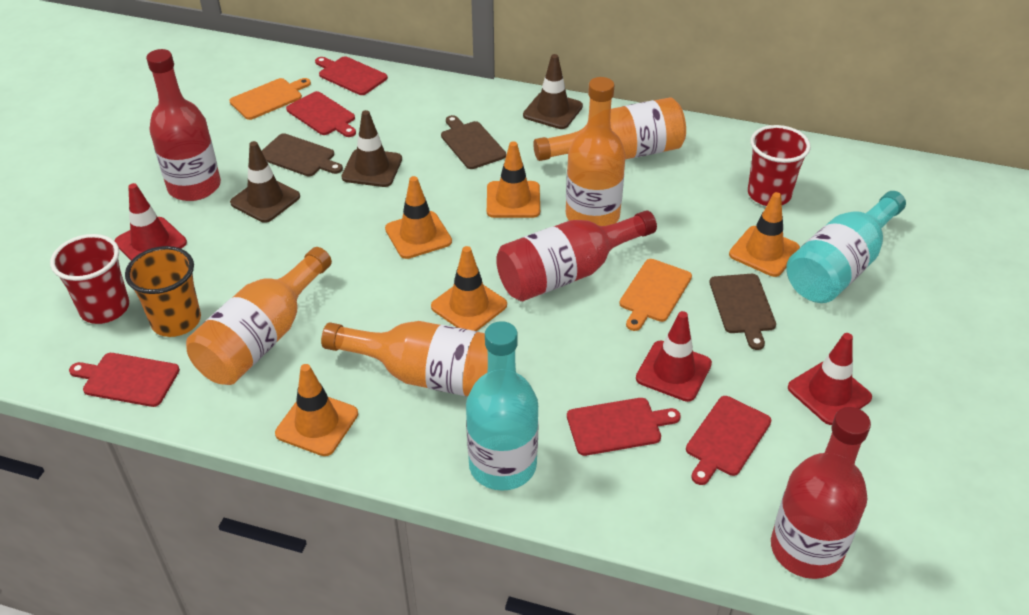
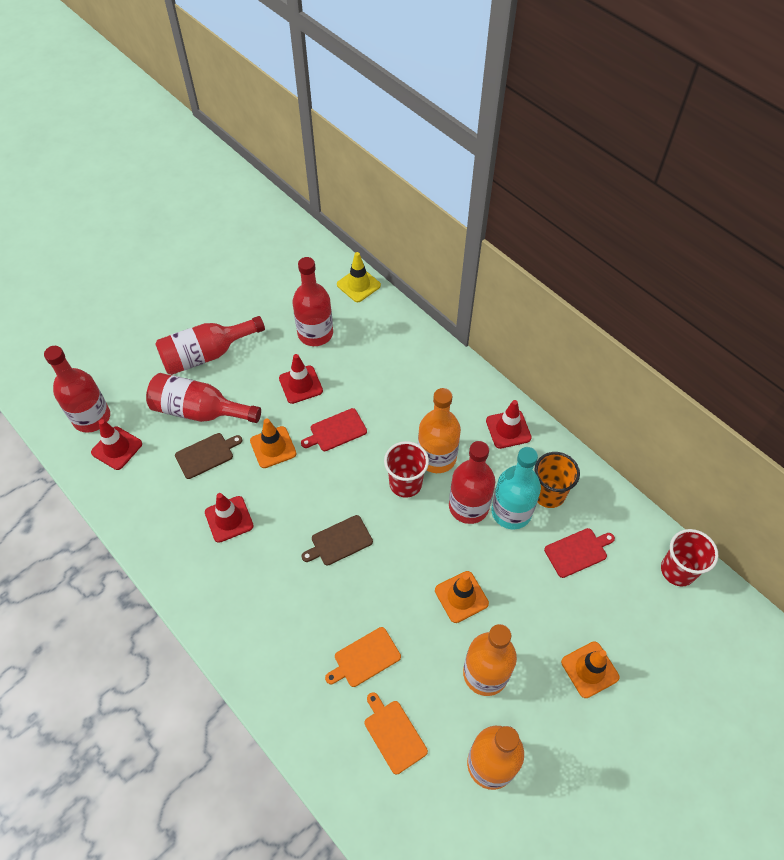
brown cutting board: 3 -> 2
brown traffic cone: 3 -> 0
orange bottle: 4 -> 3
orange traffic cone: 5 -> 3
red bottle: 3 -> 5
red cutting board: 5 -> 2
red traffic cone: 3 -> 4
turquoise bottle: 2 -> 1
yellow traffic cone: 0 -> 1

